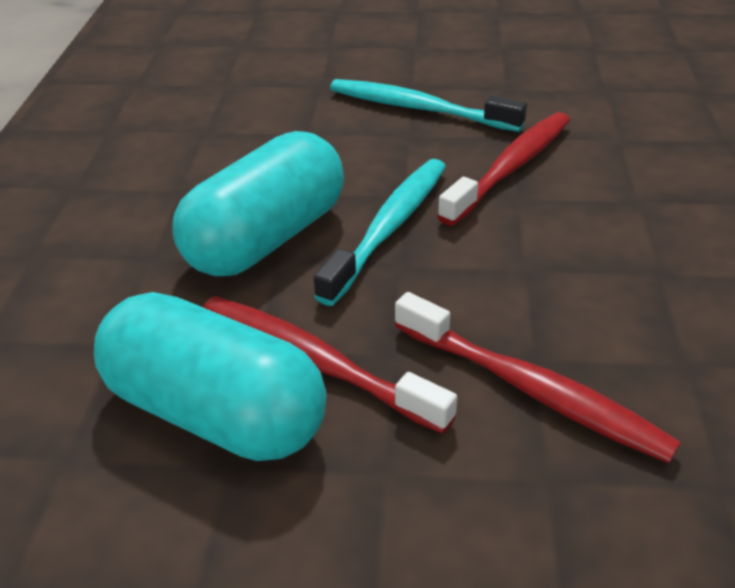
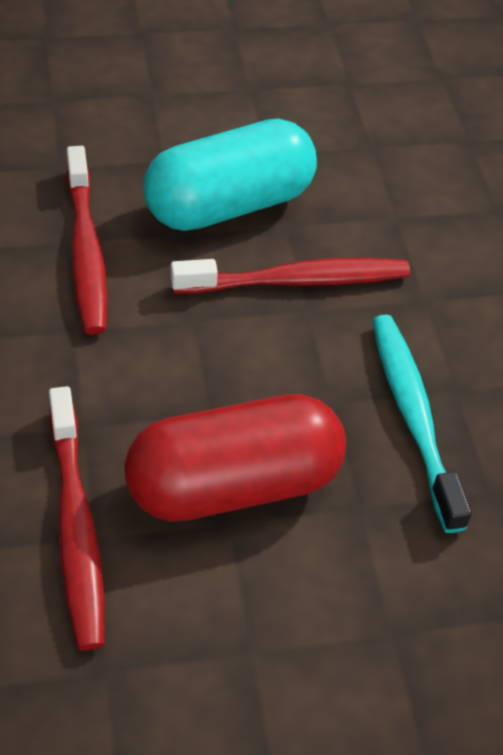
red capsule: 0 -> 1
turquoise capsule: 2 -> 1
turquoise toothbrush: 2 -> 1

